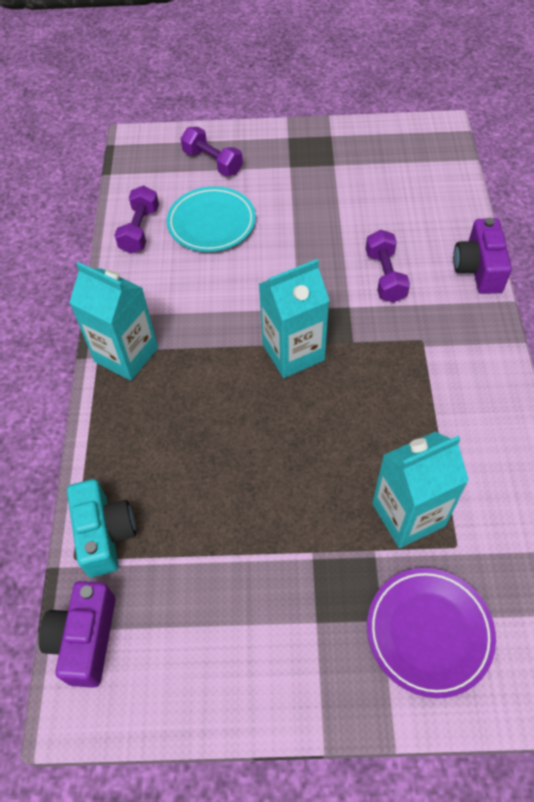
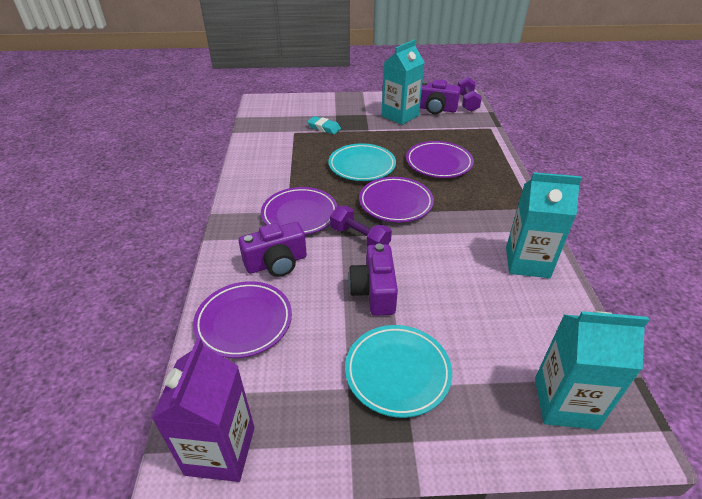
purple camera: 2 -> 3
purple carton: 0 -> 1
purple dumbbell: 3 -> 2
purple plate: 1 -> 4
turquoise camera: 1 -> 0
turquoise eraser: 0 -> 1
turquoise plate: 1 -> 2

